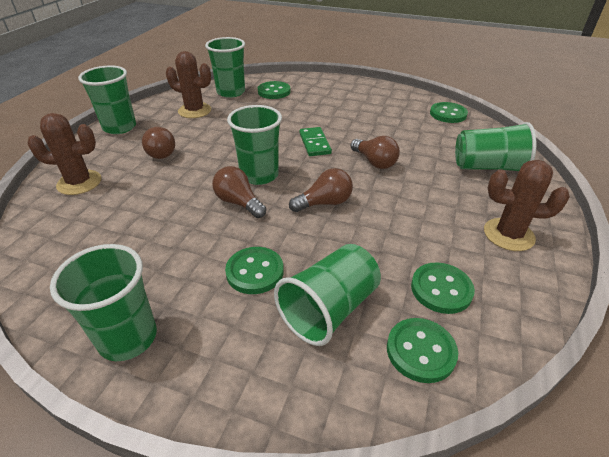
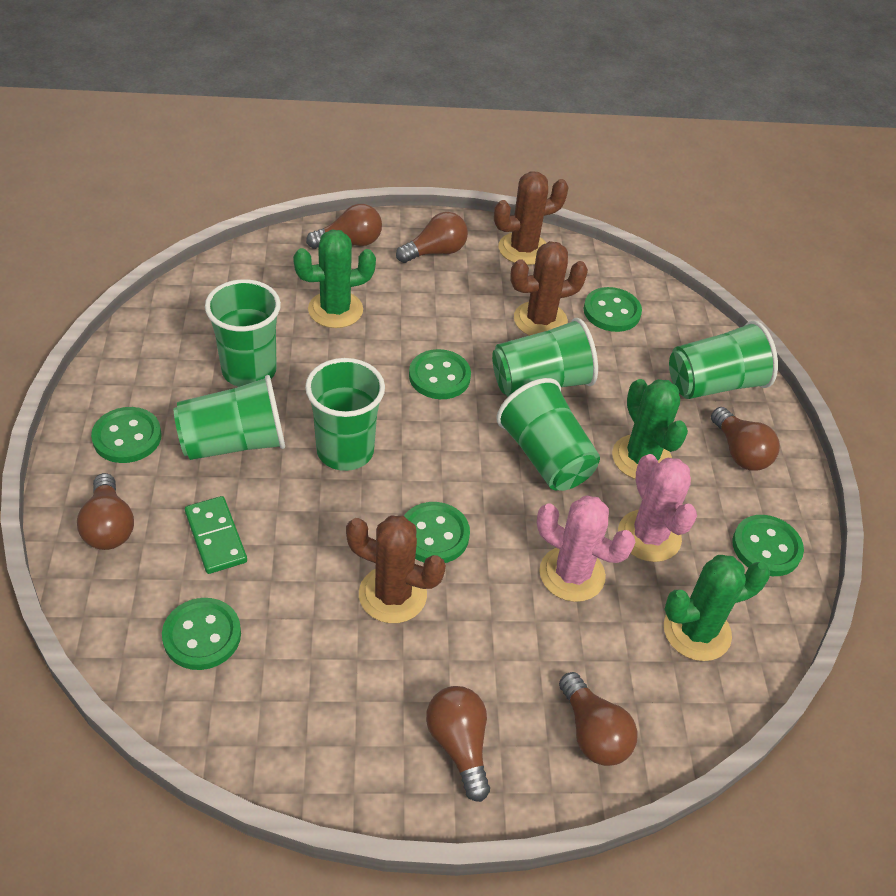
brown light bulb: 4 -> 6
green button: 5 -> 6
green cactus: 0 -> 3
pink cactus: 0 -> 2

